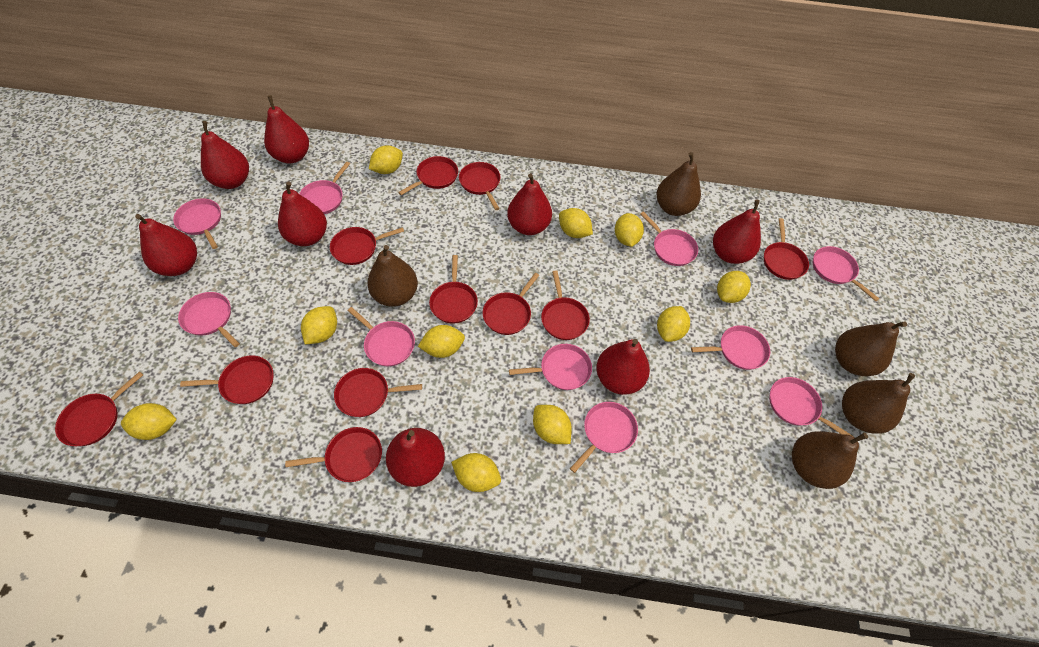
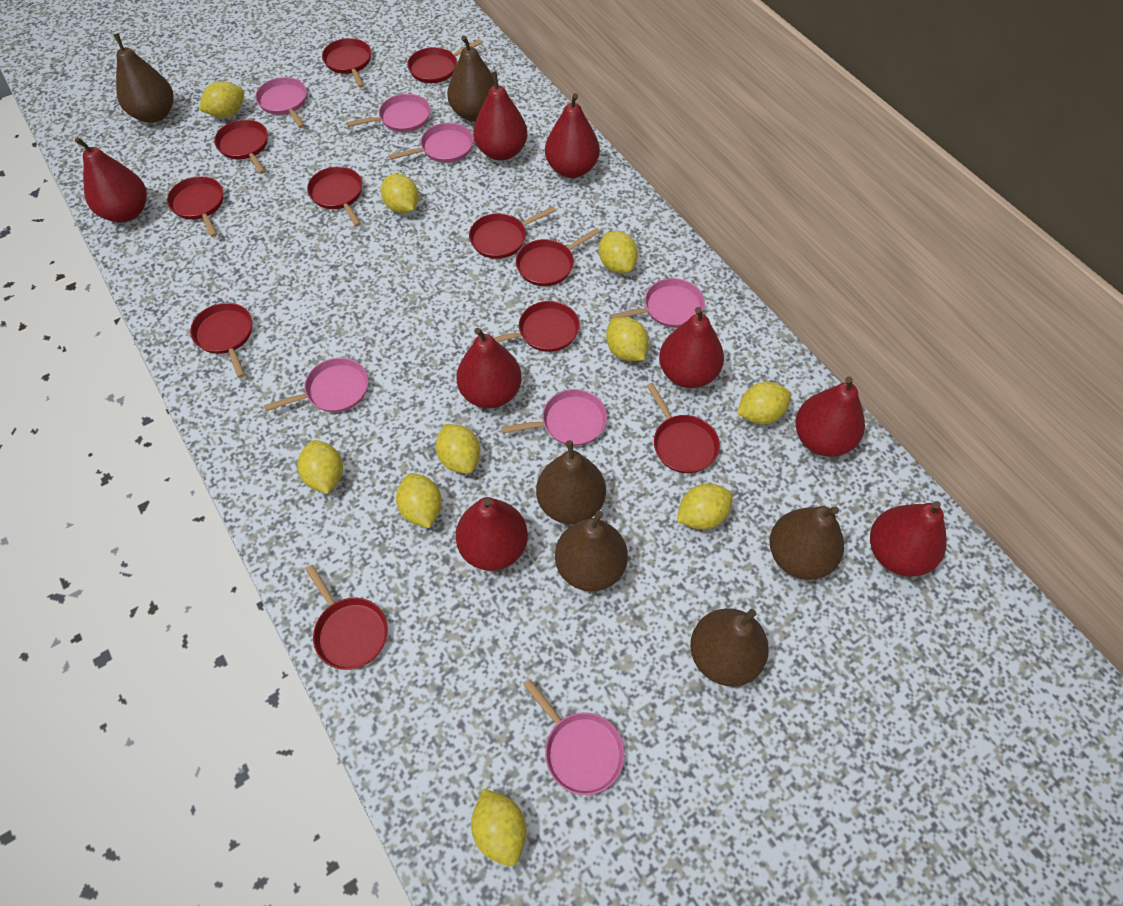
brown pear: 5 -> 6
pink pan: 10 -> 7

